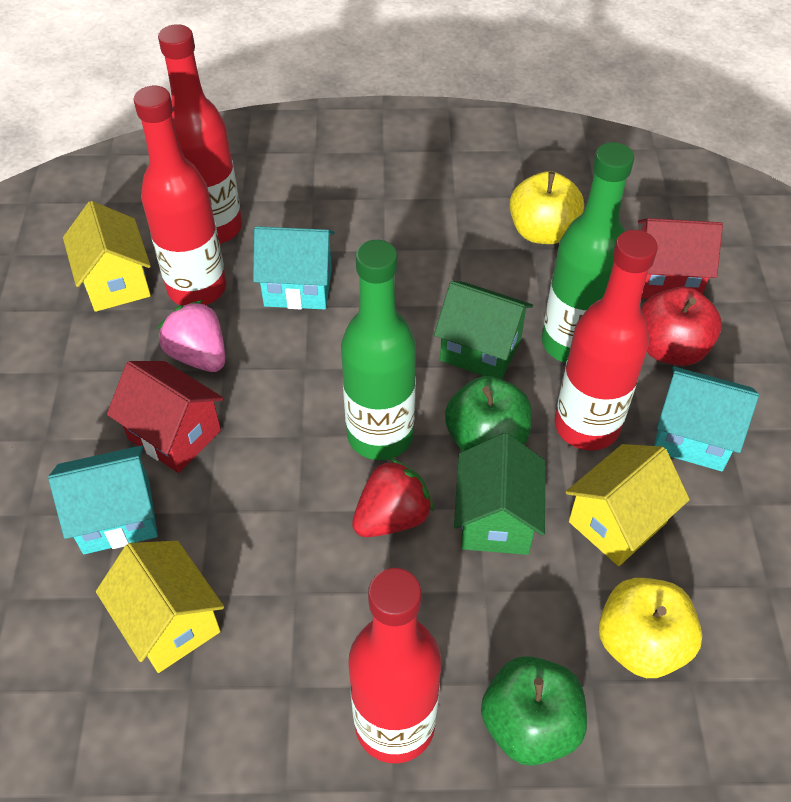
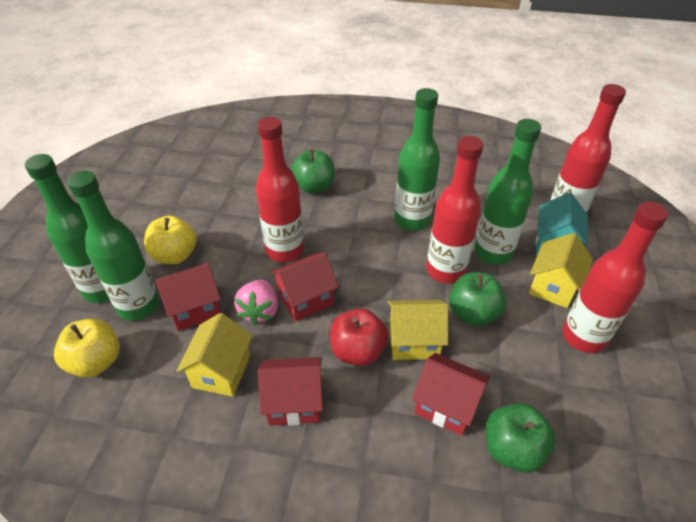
green apple: 2 -> 3
green bottle: 2 -> 4
green house: 2 -> 0
red house: 2 -> 4
red strawberry: 1 -> 0
turquoise house: 3 -> 1

